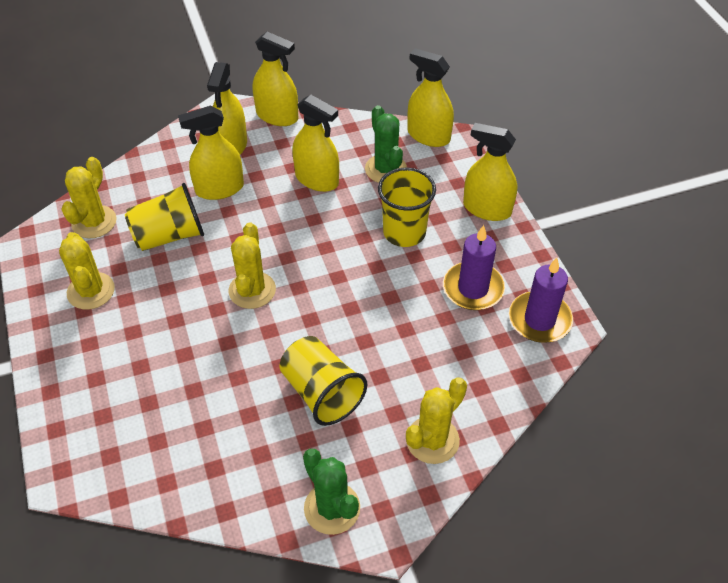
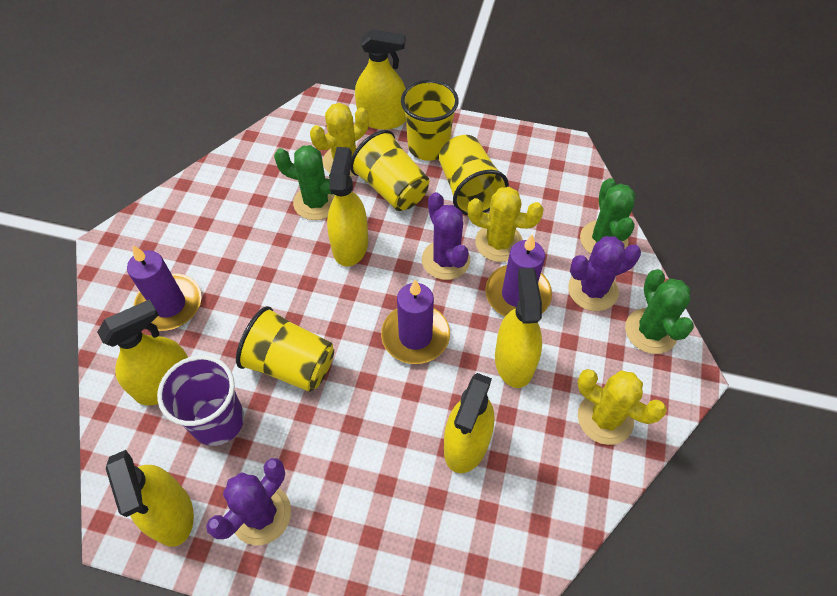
green cactus: 2 -> 3
purple cactus: 0 -> 3
purple candle: 2 -> 3
purple cup: 0 -> 1
yellow cactus: 4 -> 3
yellow cup: 3 -> 4

